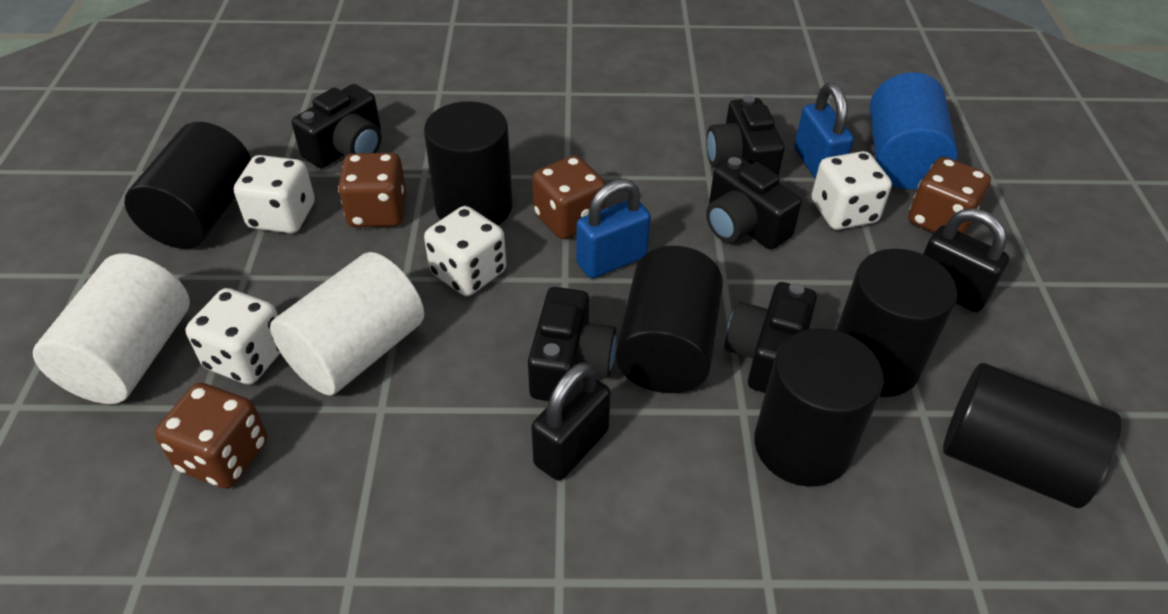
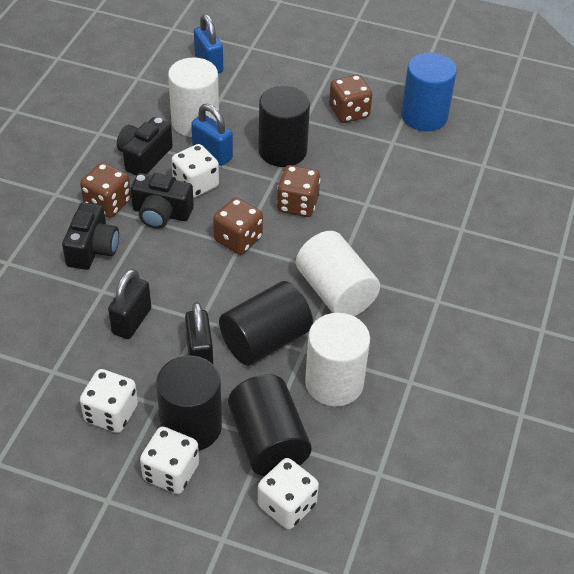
black camera: 5 -> 3
black cylinder: 6 -> 4
white cylinder: 2 -> 3

